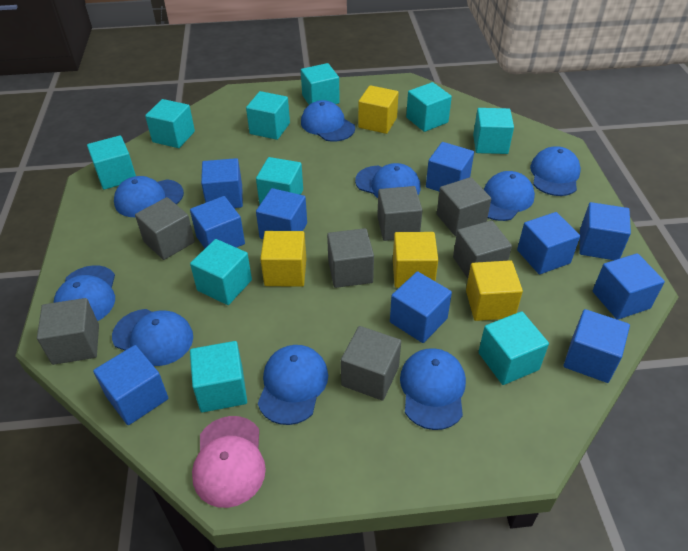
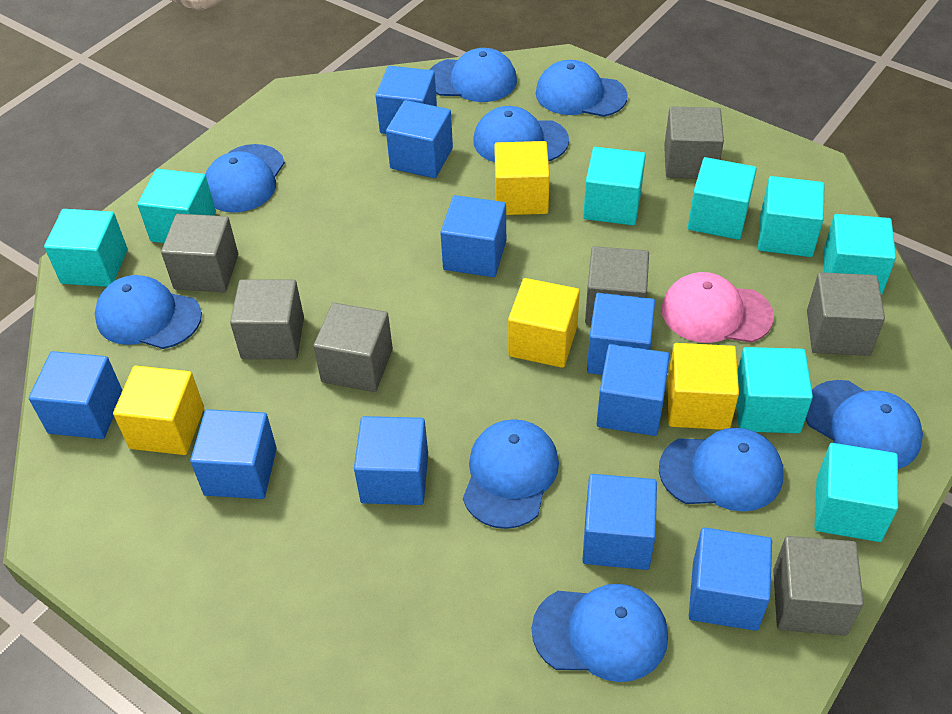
turquoise cube: 10 -> 8

